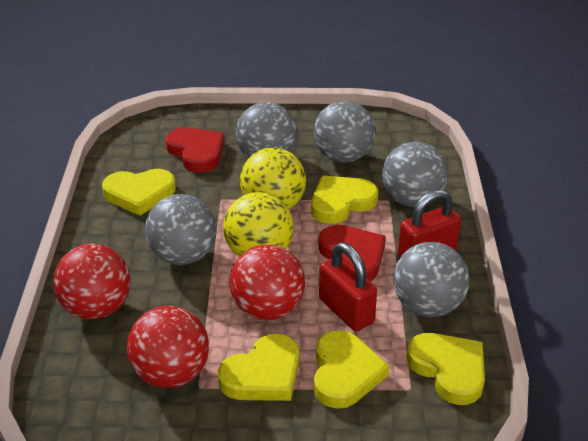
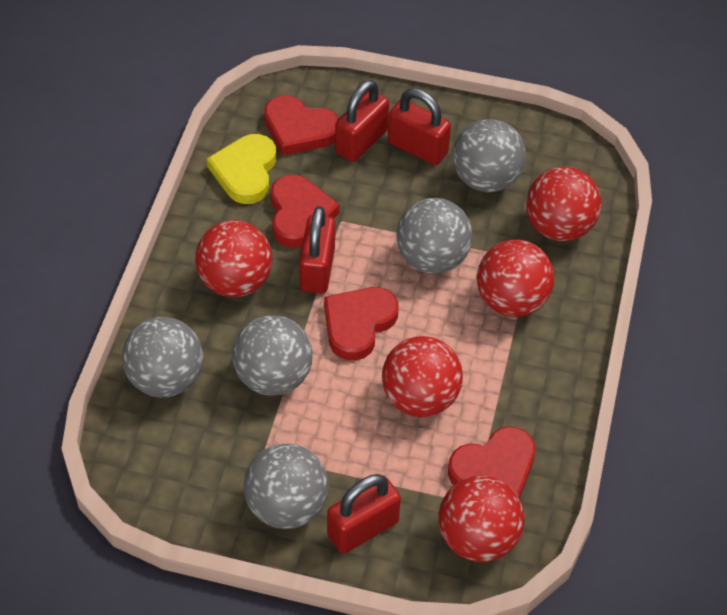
red ball: 3 -> 5
red heart: 2 -> 4
red padlock: 2 -> 4
yellow ball: 2 -> 0
yellow heart: 5 -> 1

